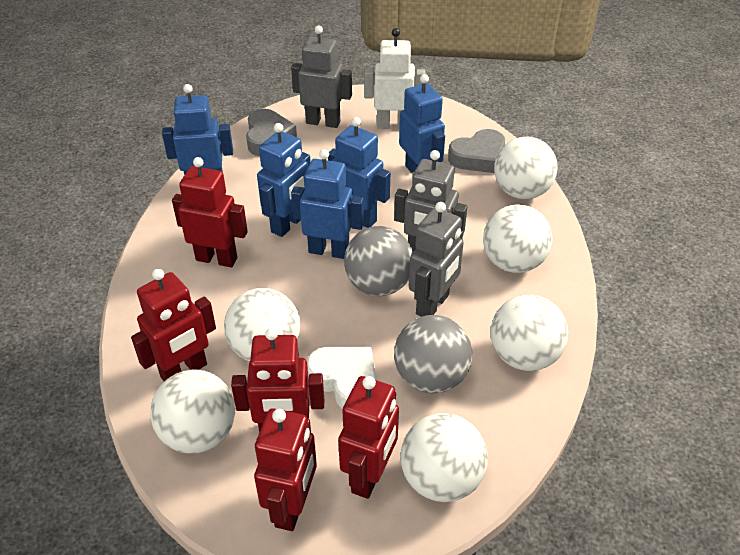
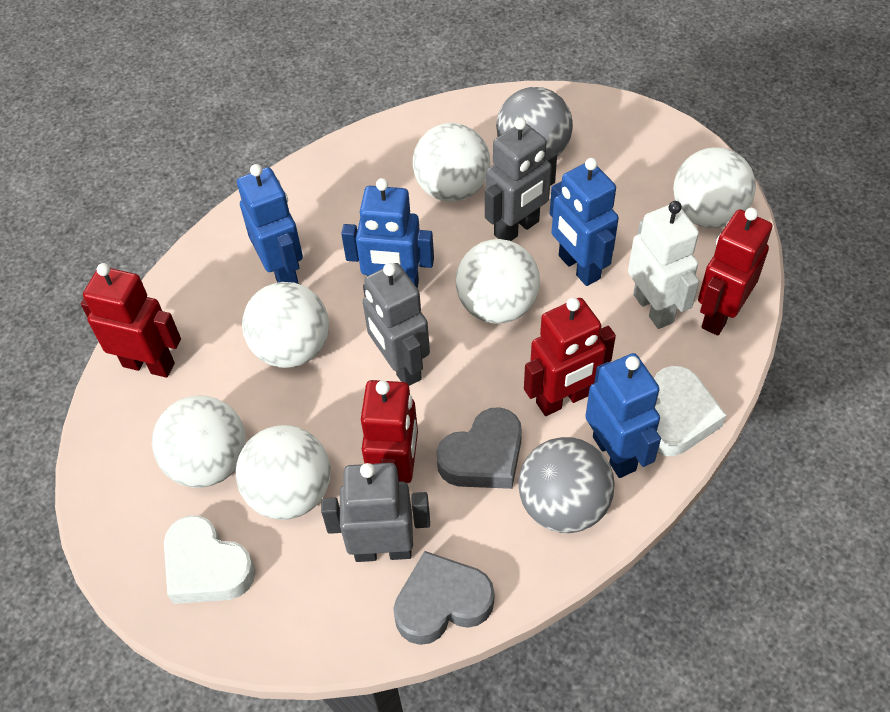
blue robot: 5 -> 4
red robot: 5 -> 4
white heart: 1 -> 2

